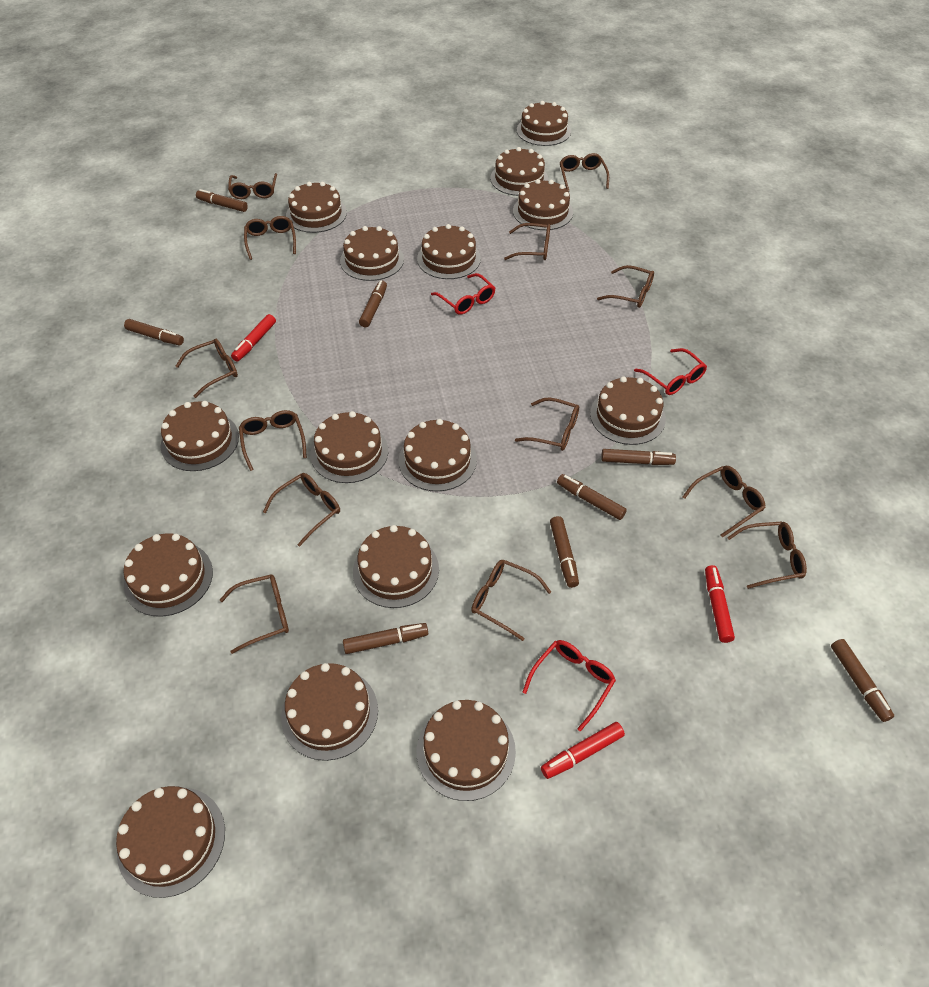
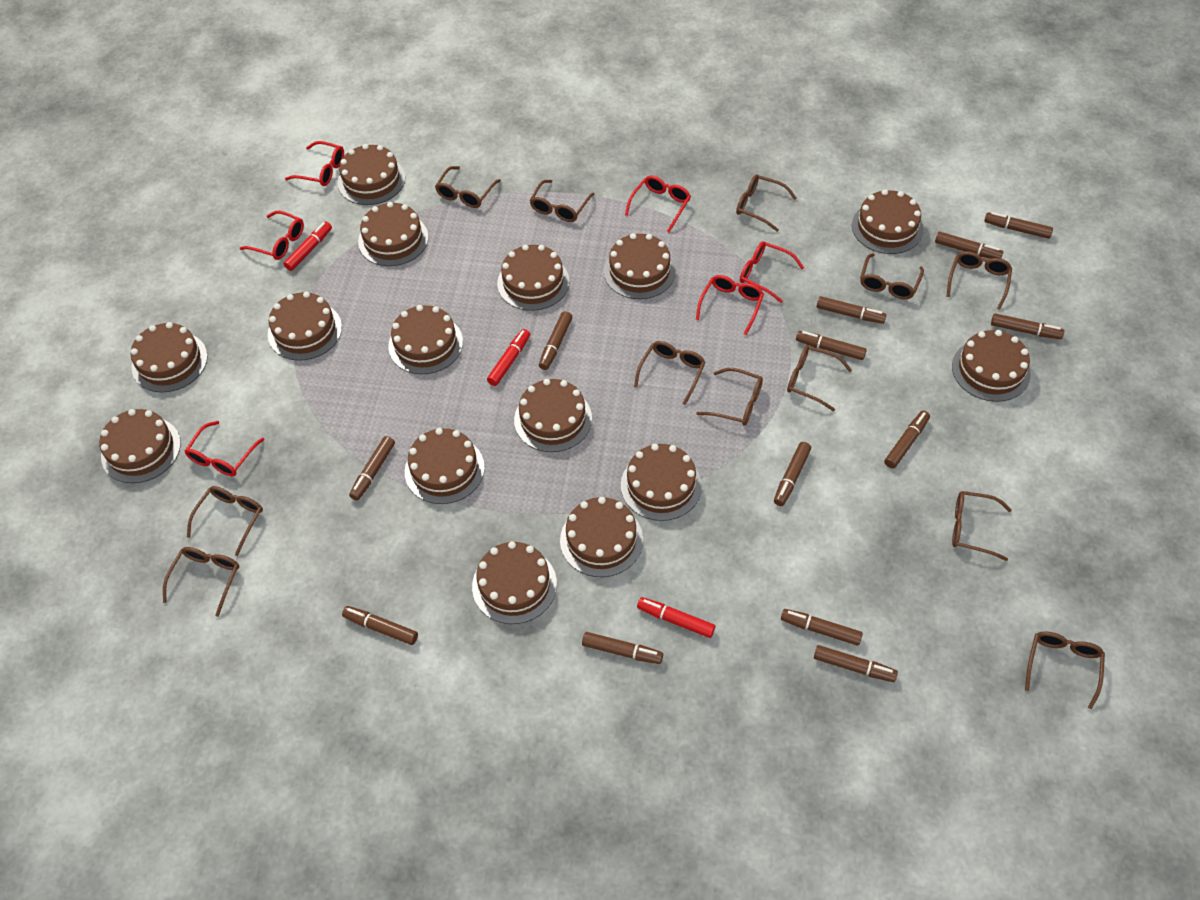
brown glasses: 13 -> 12
brown marker: 8 -> 13
red glasses: 3 -> 6

